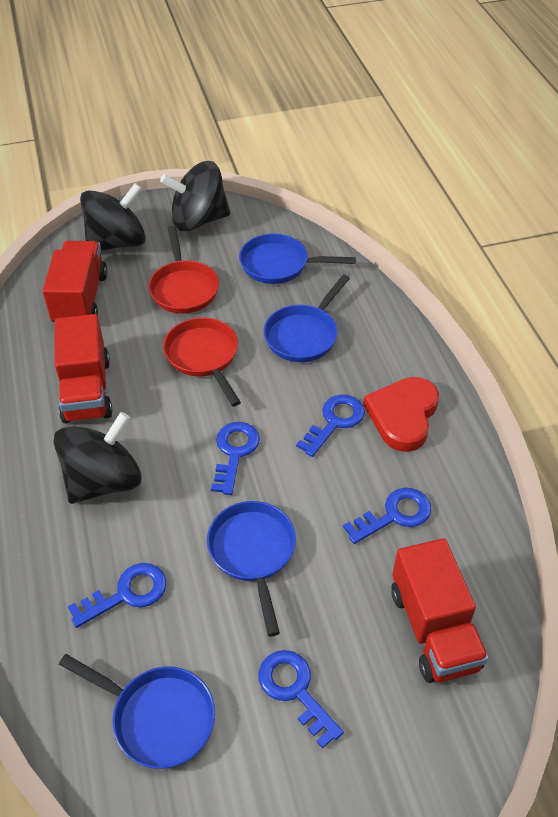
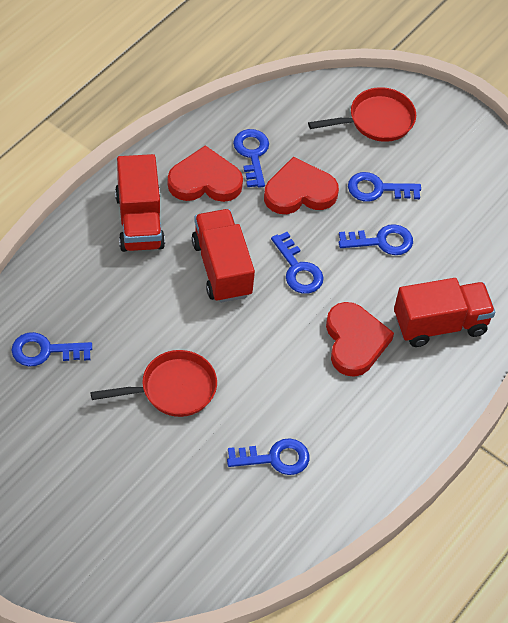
black spinning top: 3 -> 0
blue key: 5 -> 6
blue pan: 4 -> 0
red heart: 1 -> 3

